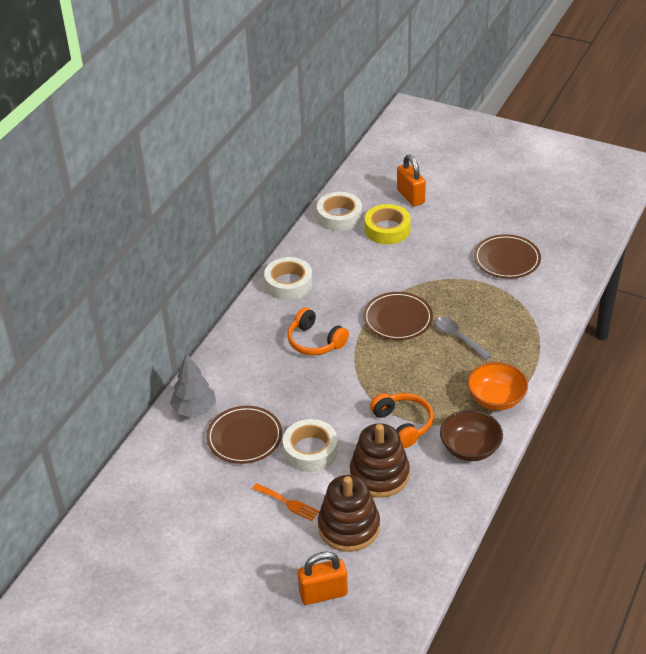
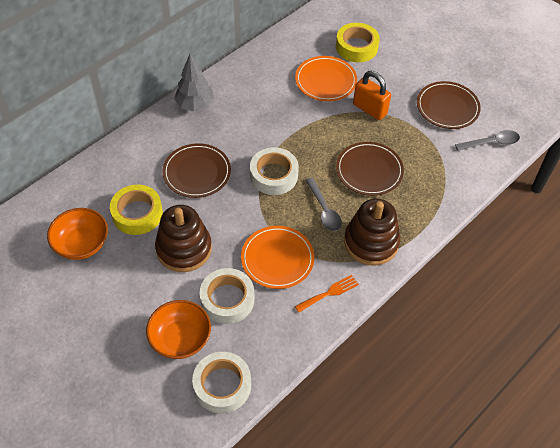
brown bowl: 1 -> 0
grey spoon: 1 -> 2
orange bowl: 1 -> 2
orange headphones: 2 -> 0
orange padlock: 2 -> 1
orange plate: 0 -> 2
yellow tape: 1 -> 2

